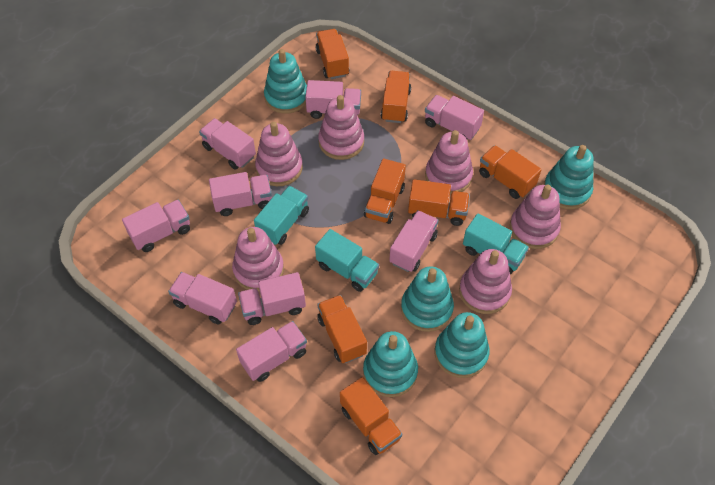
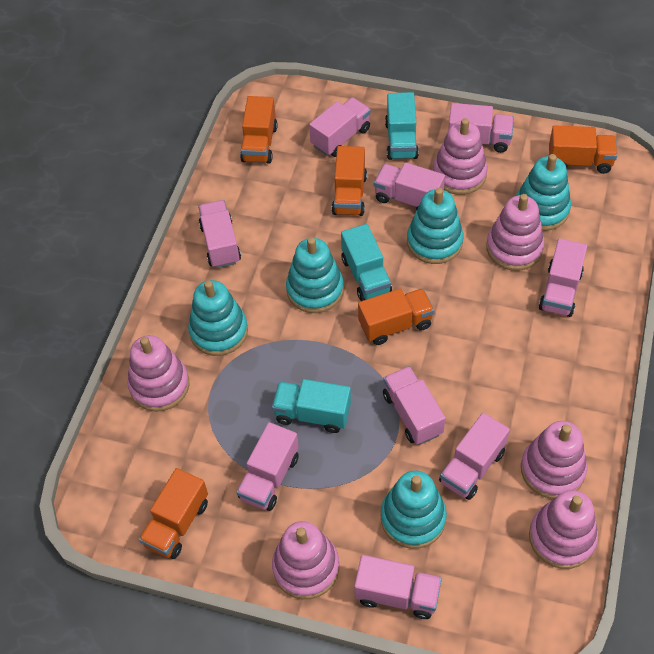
orange truck: 7 -> 5

